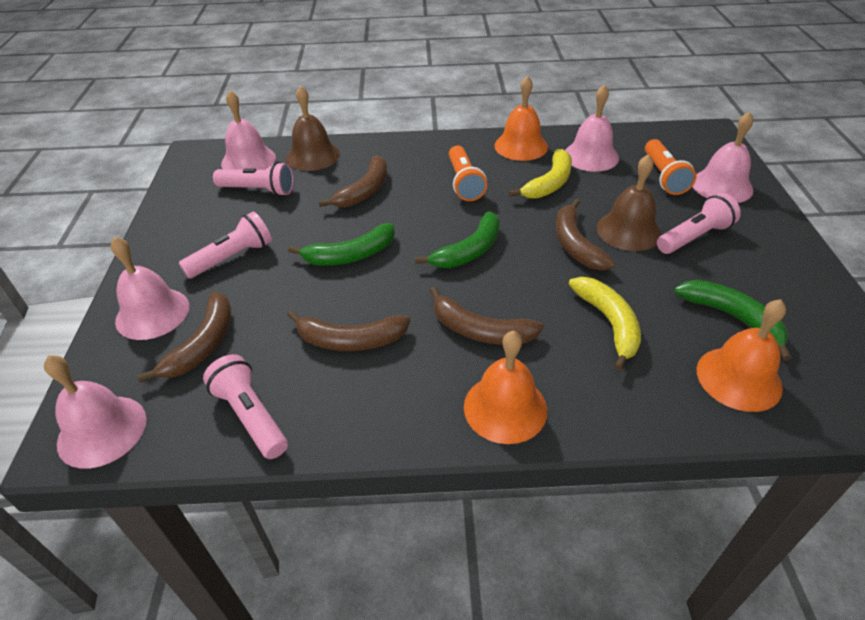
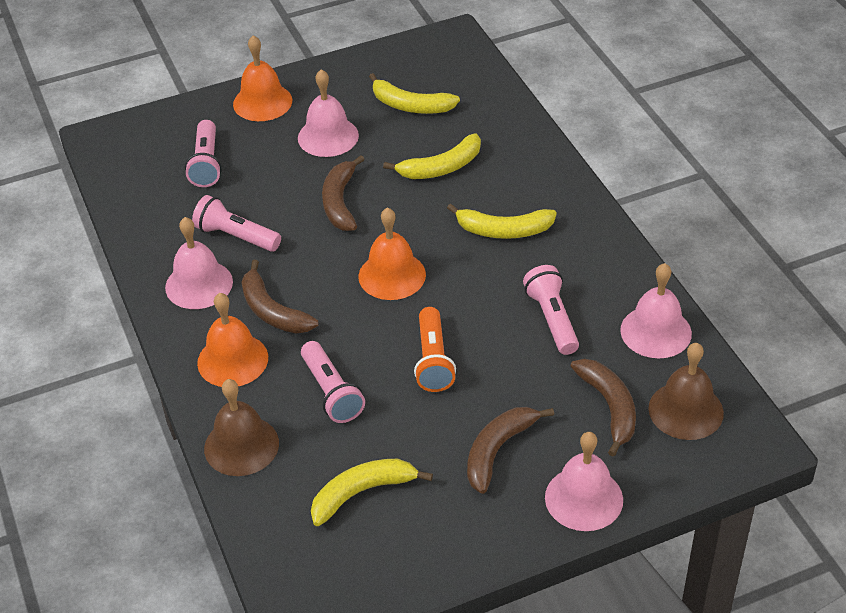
brown banana: 5 -> 4
green banana: 3 -> 0
orange flashlight: 2 -> 1
pink bell: 5 -> 4
yellow banana: 2 -> 4

